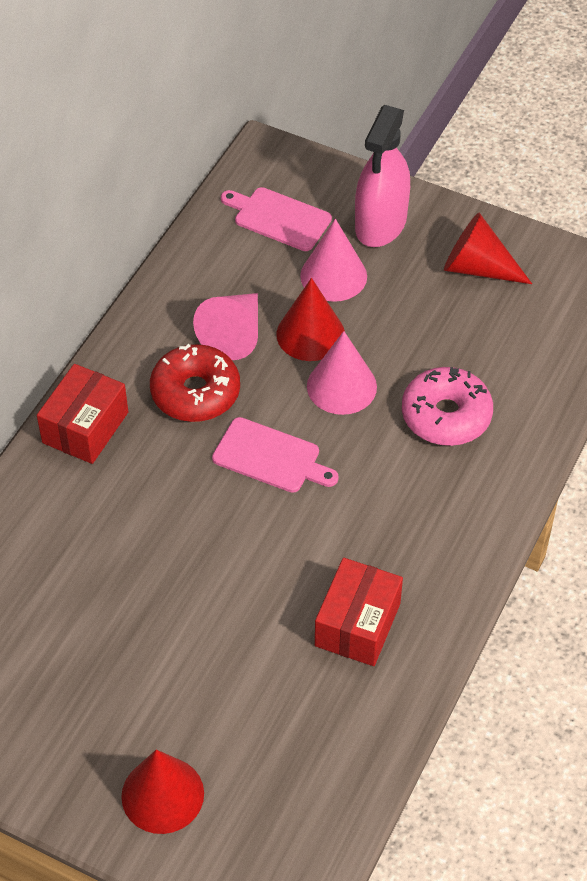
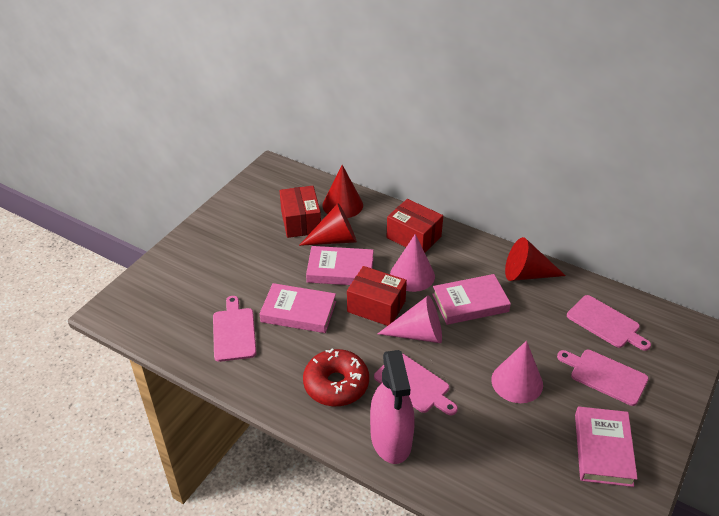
pink book: 0 -> 4
pink cutting board: 2 -> 4
pink donut: 1 -> 0
red box: 2 -> 3

